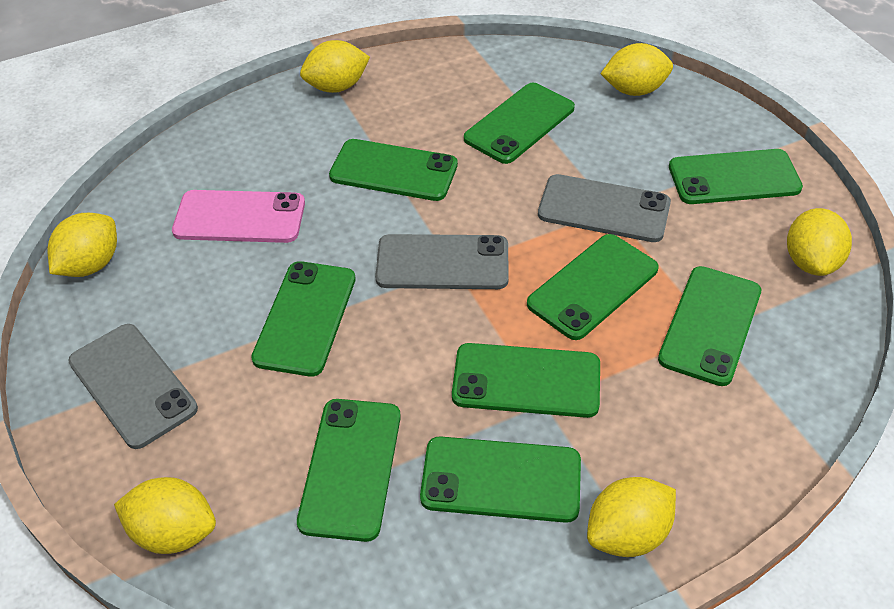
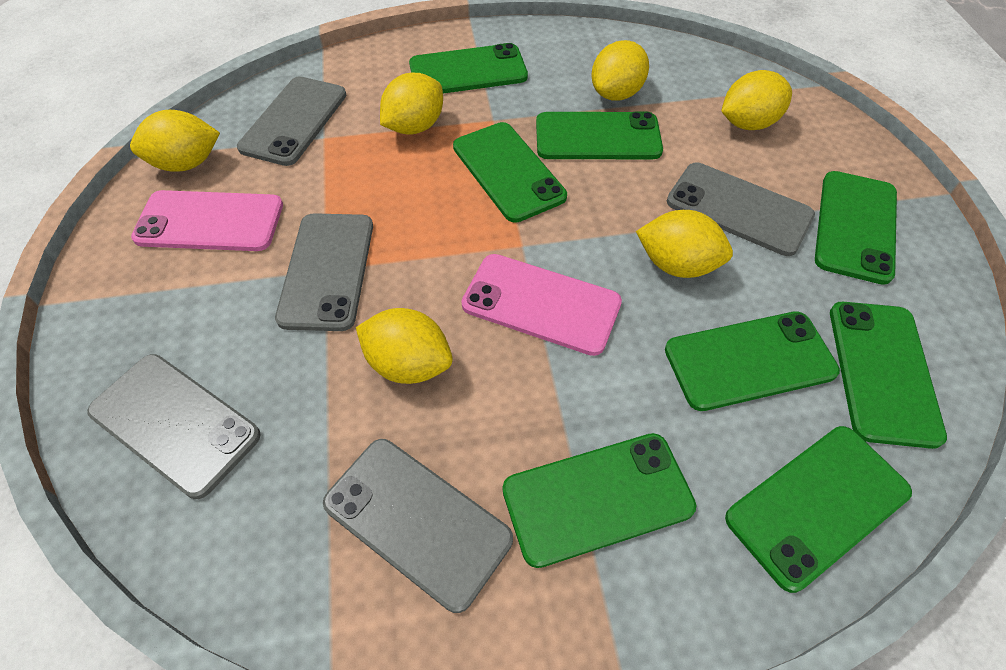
green phone: 9 -> 8
grey phone: 3 -> 5
pink phone: 1 -> 2

